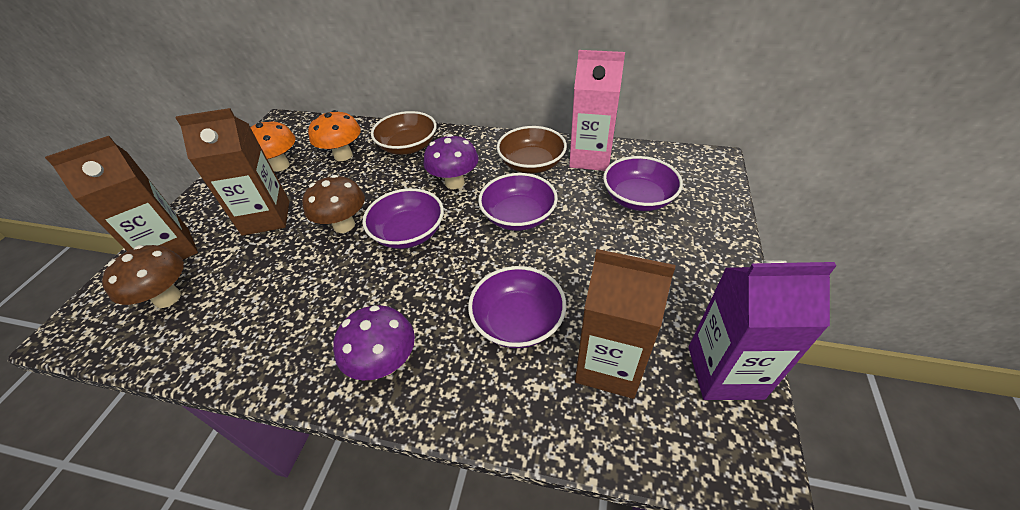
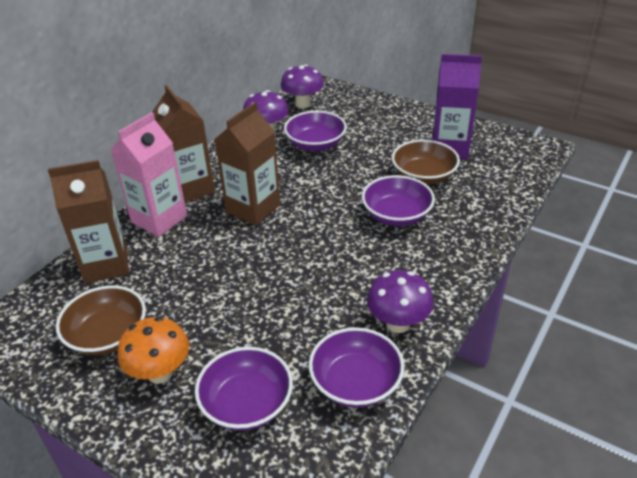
brown mushroom: 2 -> 0
orange mushroom: 2 -> 1
purple mushroom: 2 -> 3

